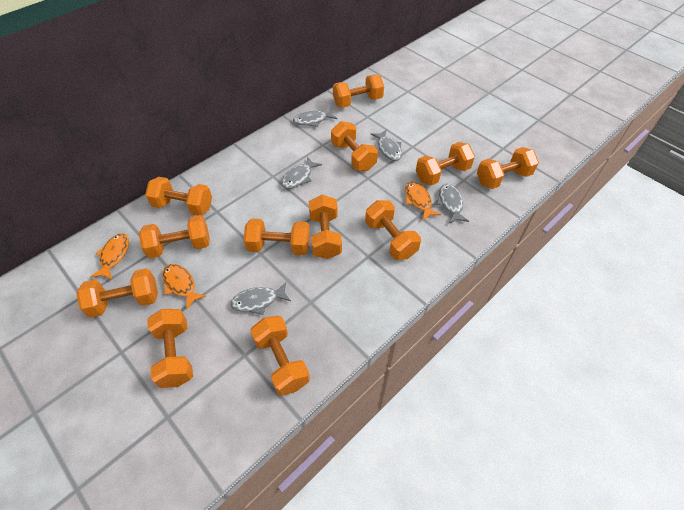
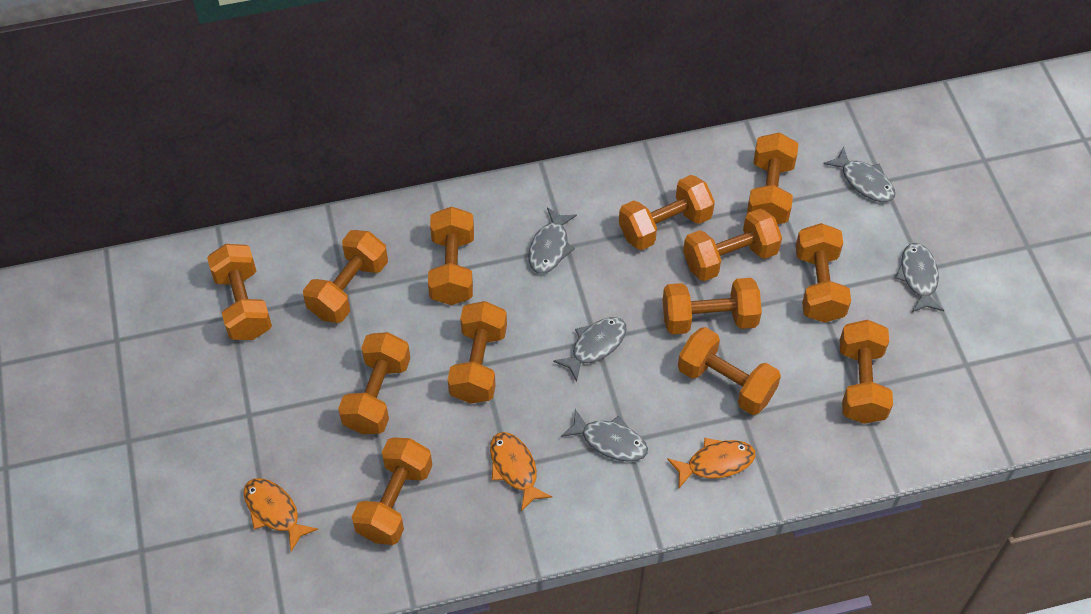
orange dumbbell: 12 -> 13

